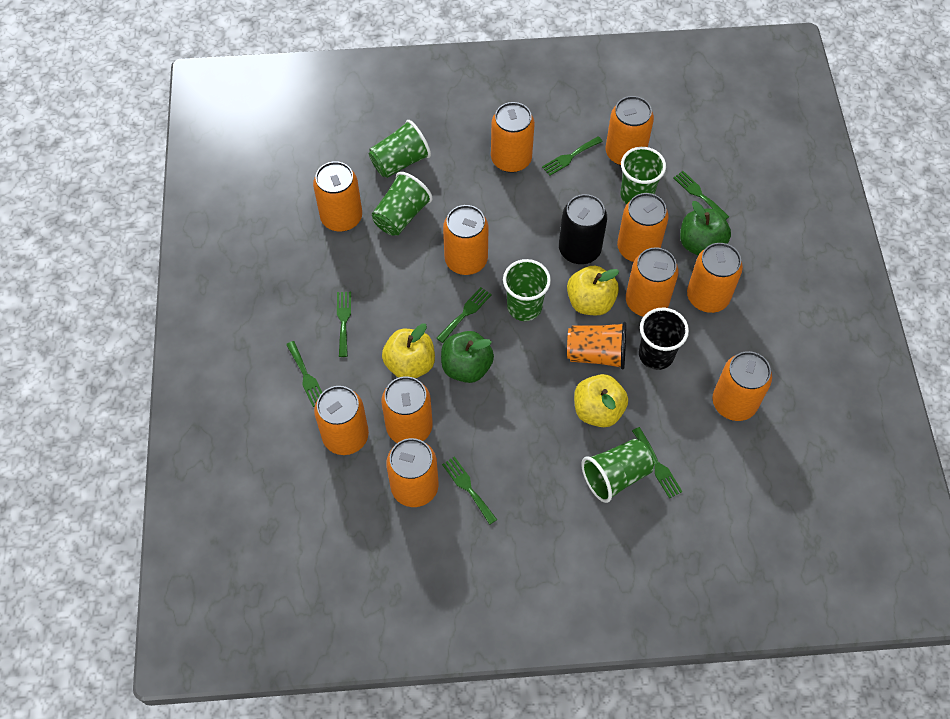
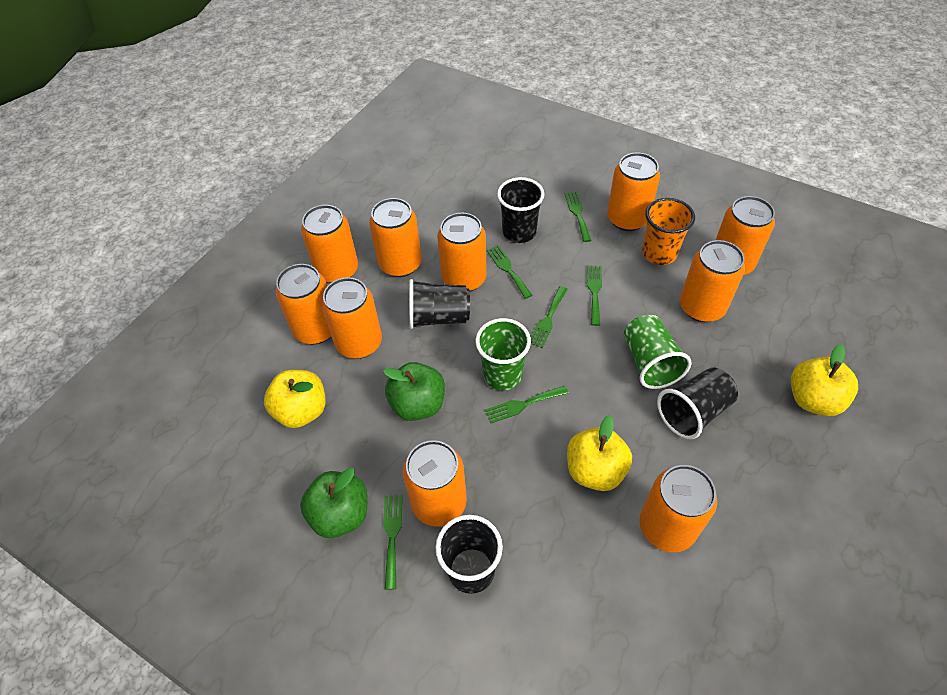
black can: 1 -> 0
black cup: 1 -> 4
green cup: 5 -> 2
green fork: 7 -> 6
orange can: 11 -> 10

